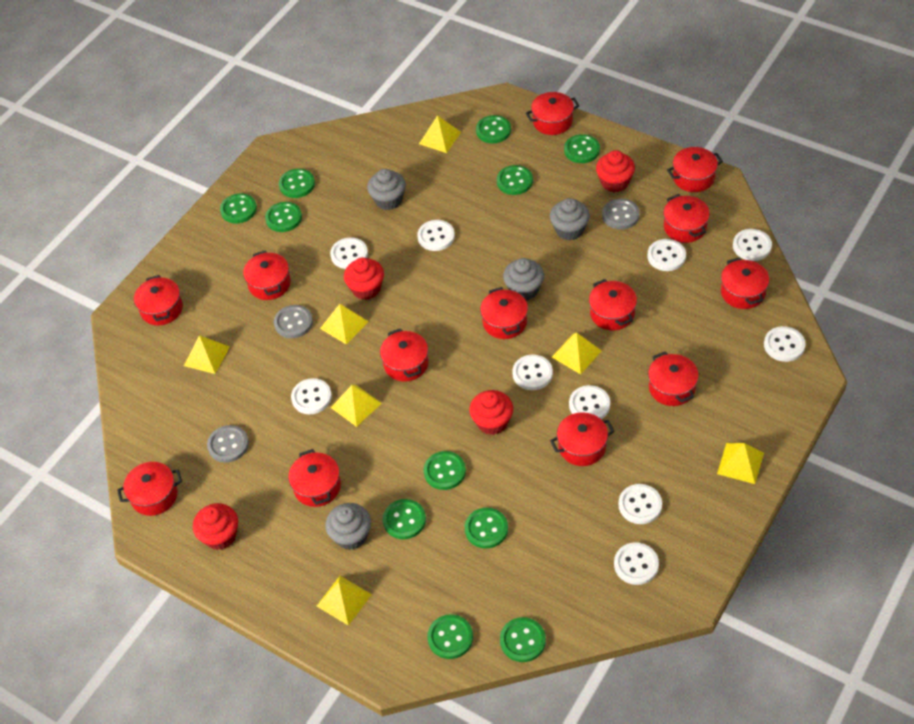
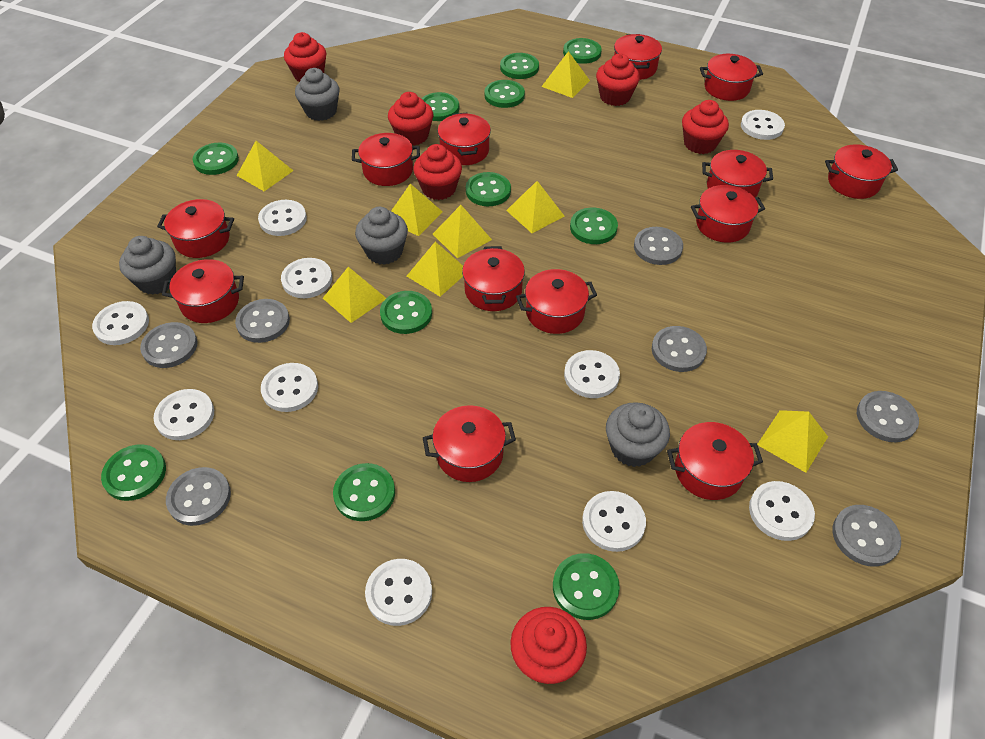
grey button: 3 -> 7
red cupcake: 4 -> 6
yellow pyramid: 7 -> 8

